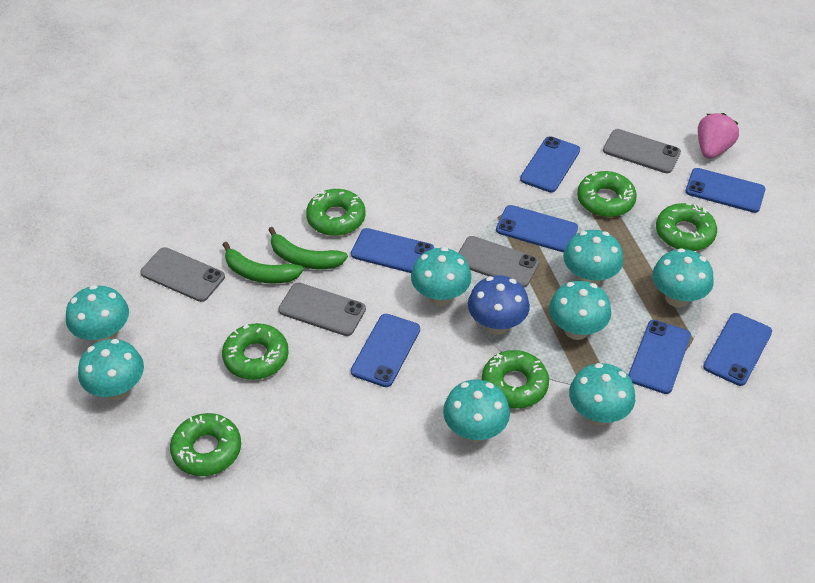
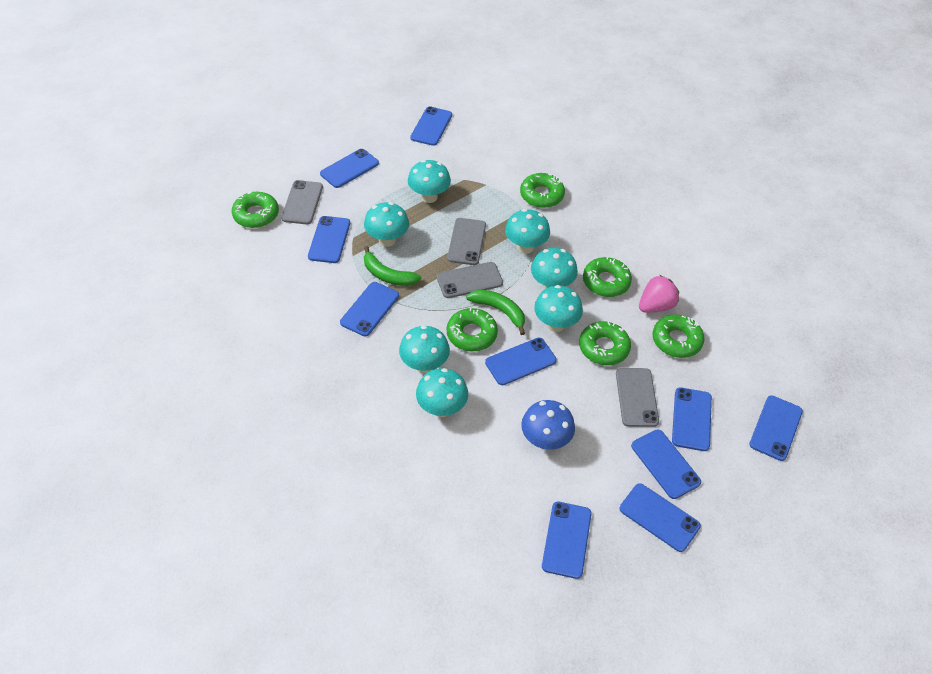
blue phone: 7 -> 10
turquoise mushroom: 8 -> 7

